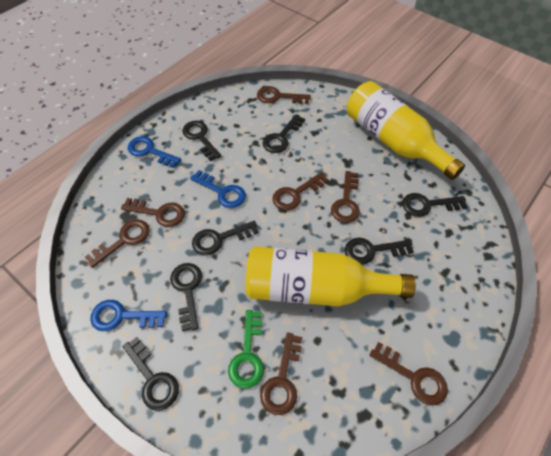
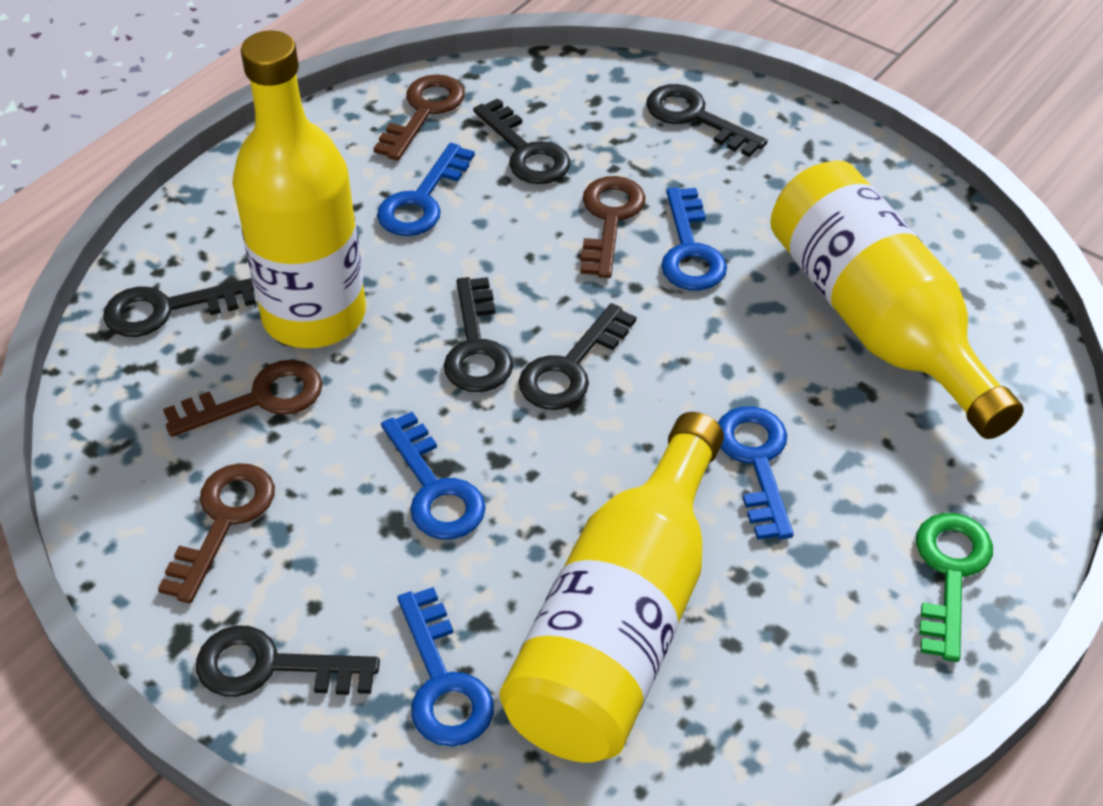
black key: 7 -> 6
blue key: 3 -> 5
brown key: 7 -> 4
yellow bottle: 2 -> 3

